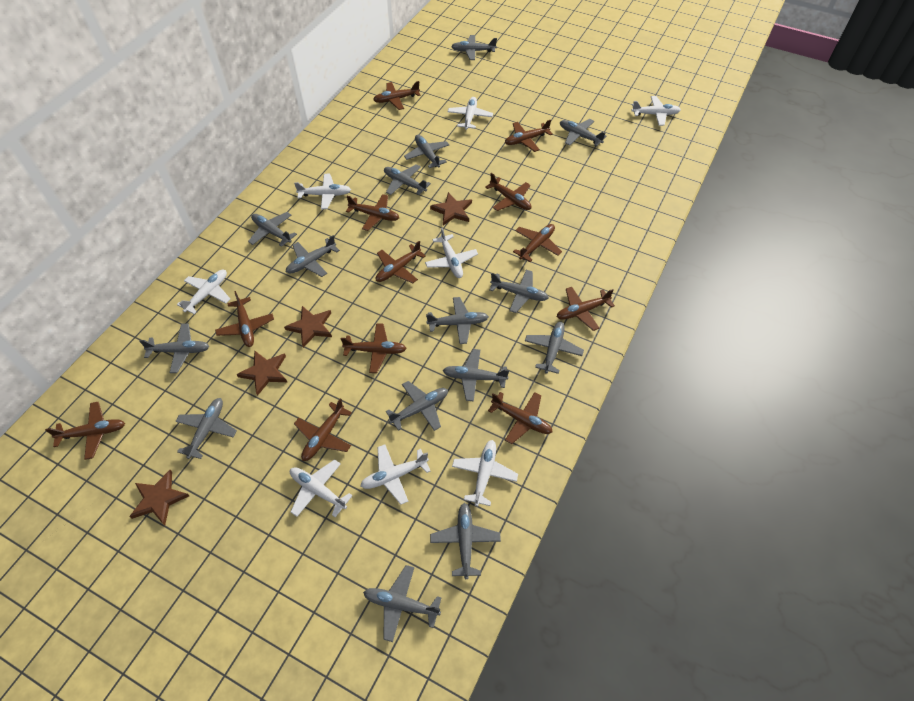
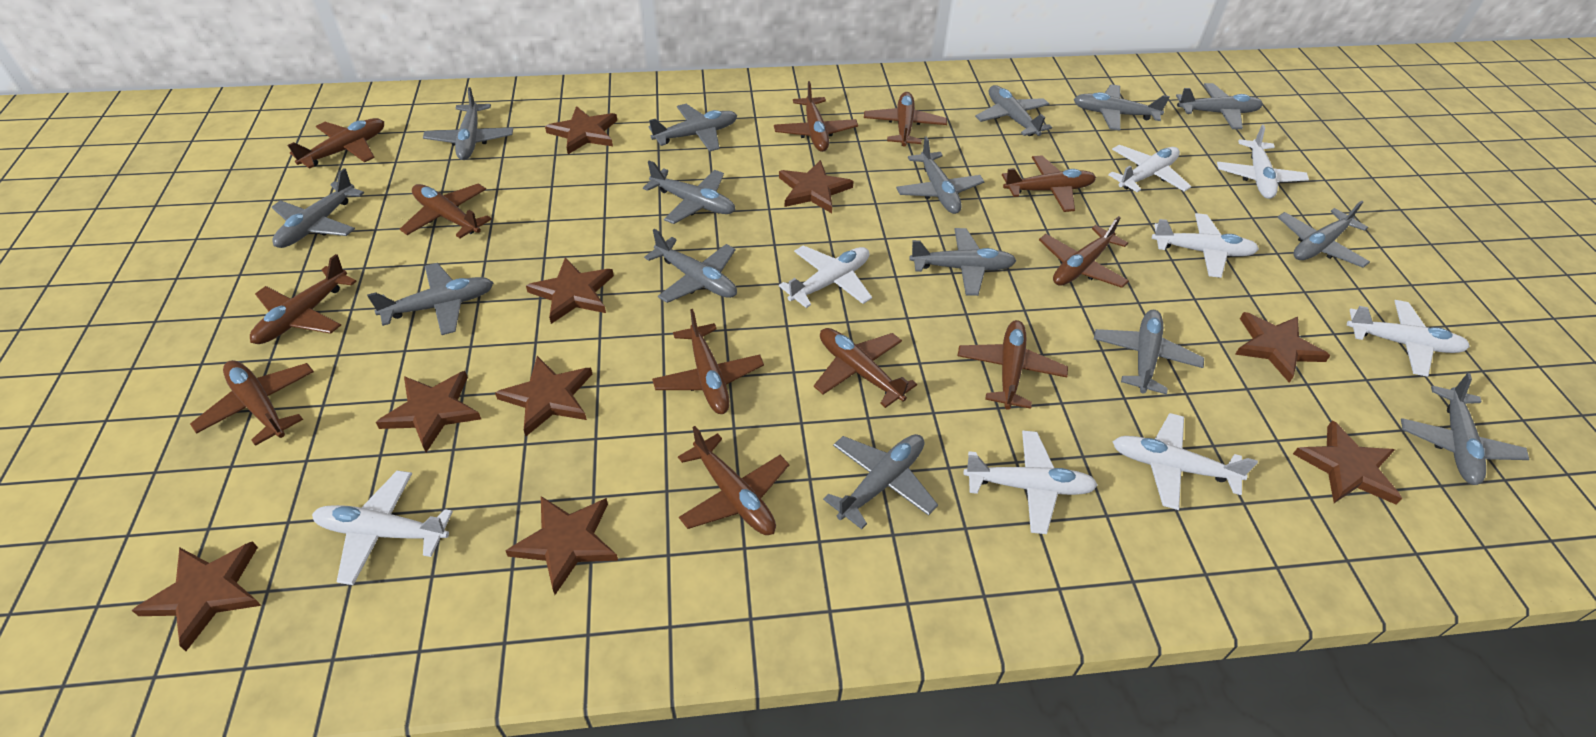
brown star: 4 -> 9

